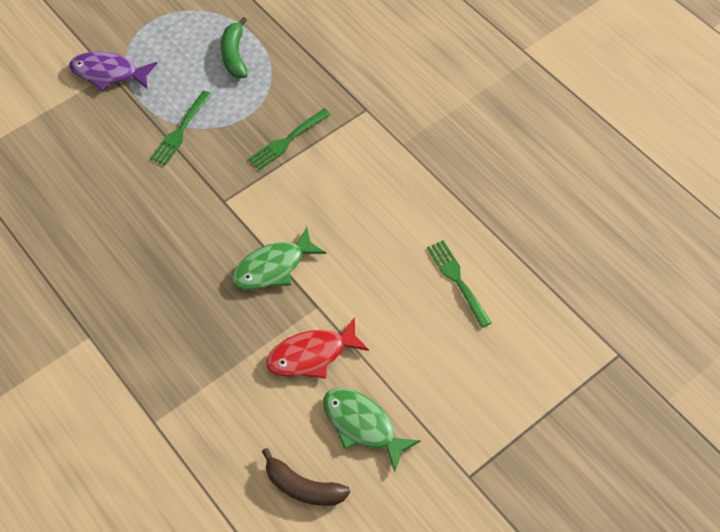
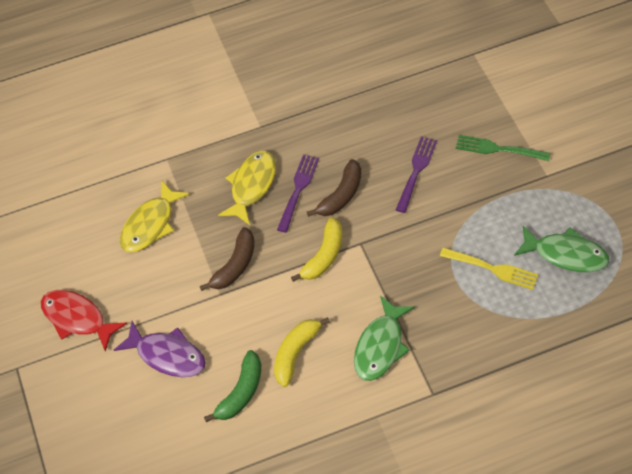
brown banana: 1 -> 2
green fork: 3 -> 1
purple fork: 0 -> 2
yellow banana: 0 -> 2
yellow fish: 0 -> 2
yellow fork: 0 -> 1

